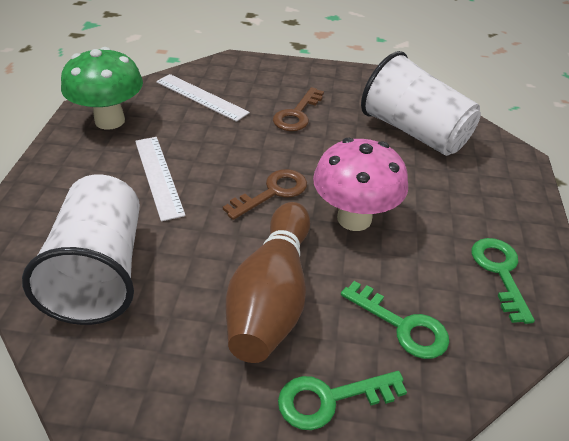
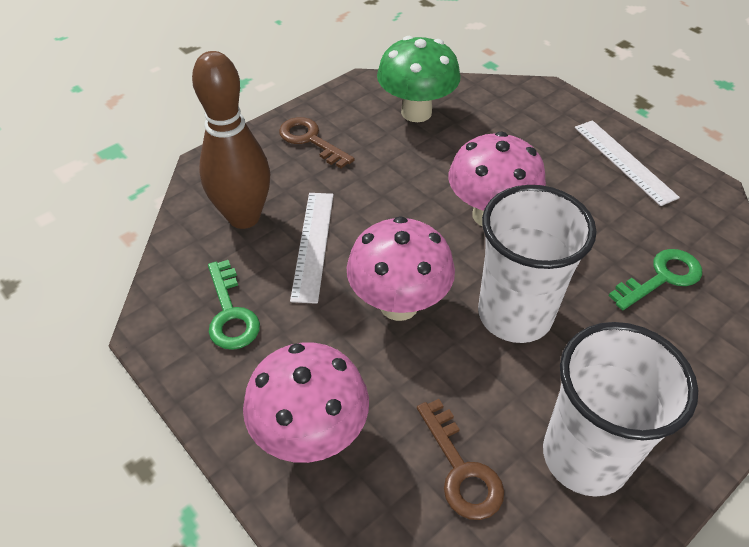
green key: 3 -> 2
pink mushroom: 1 -> 3

